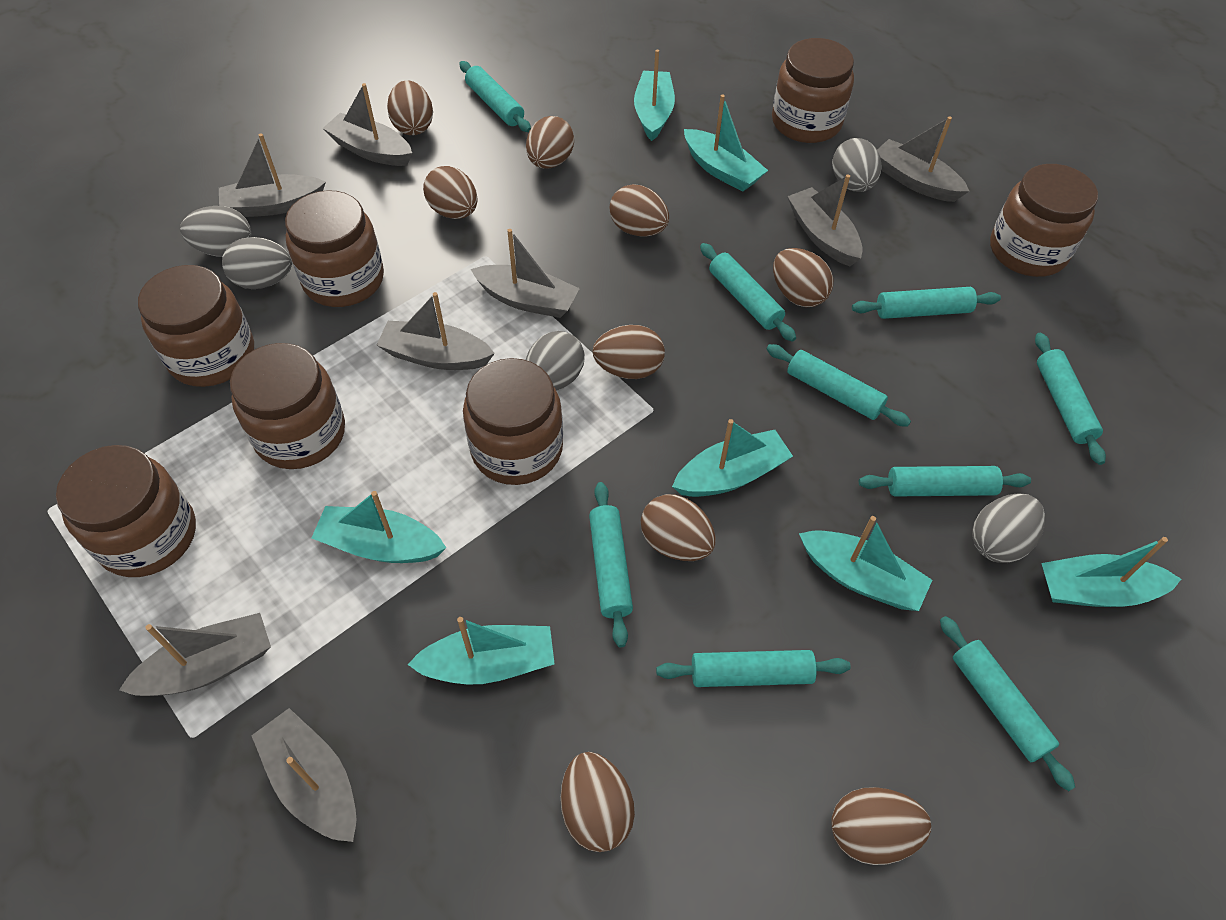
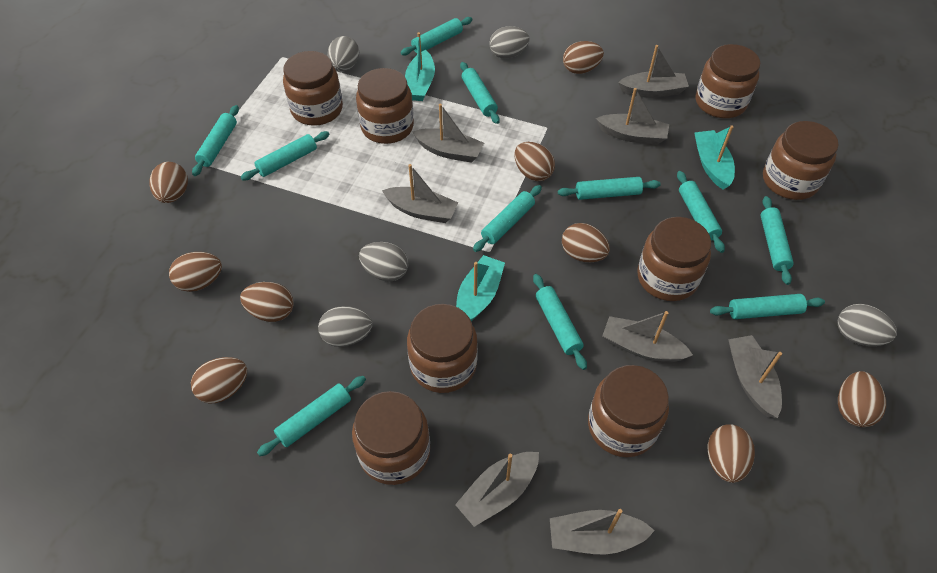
brown jar: 7 -> 8
turquoise boat: 7 -> 3
turquoise rolling pin: 9 -> 11

